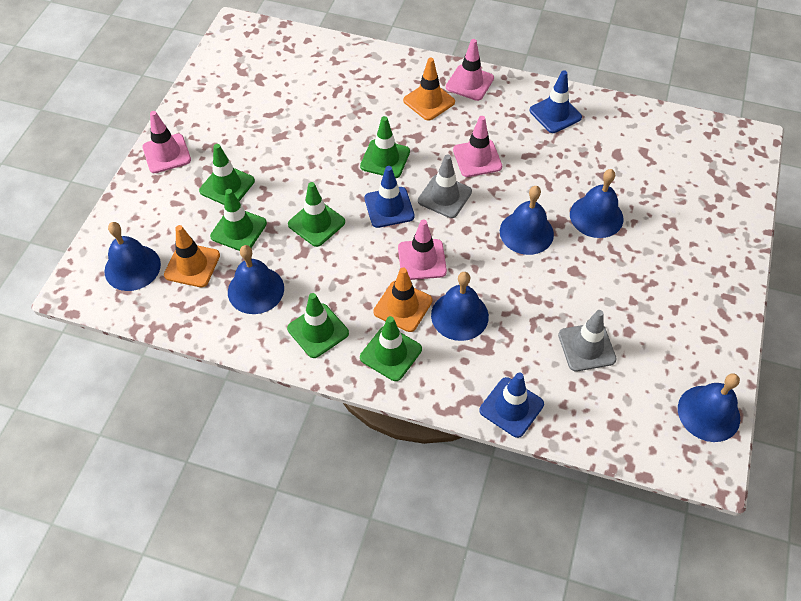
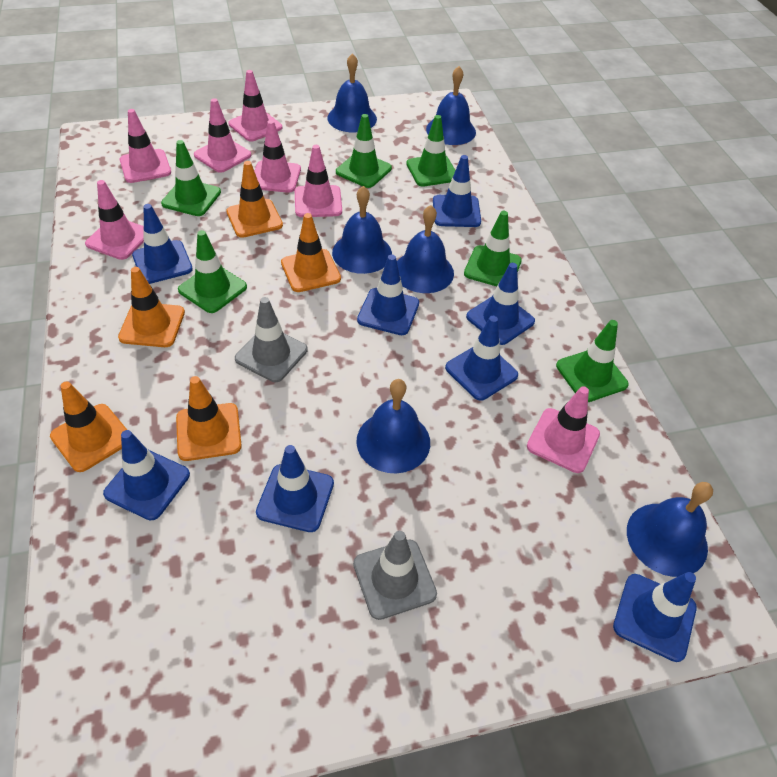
blue traffic cone: 3 -> 8
orange traffic cone: 3 -> 5
pink traffic cone: 4 -> 7

